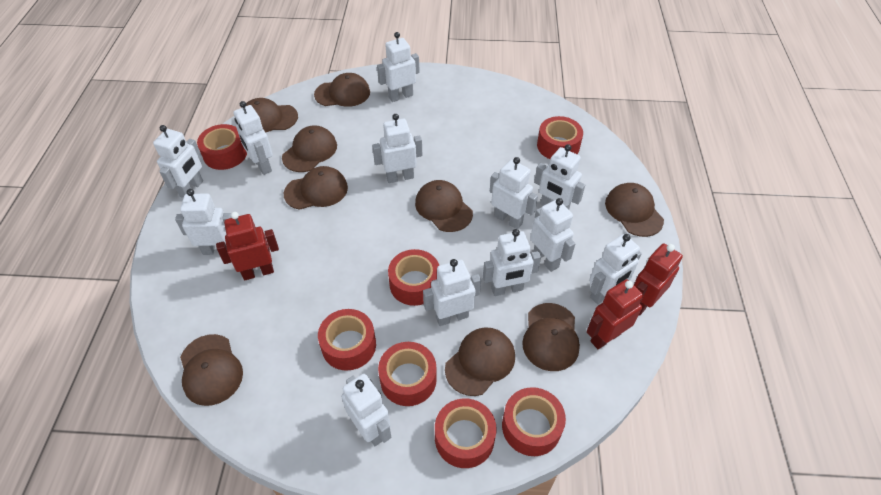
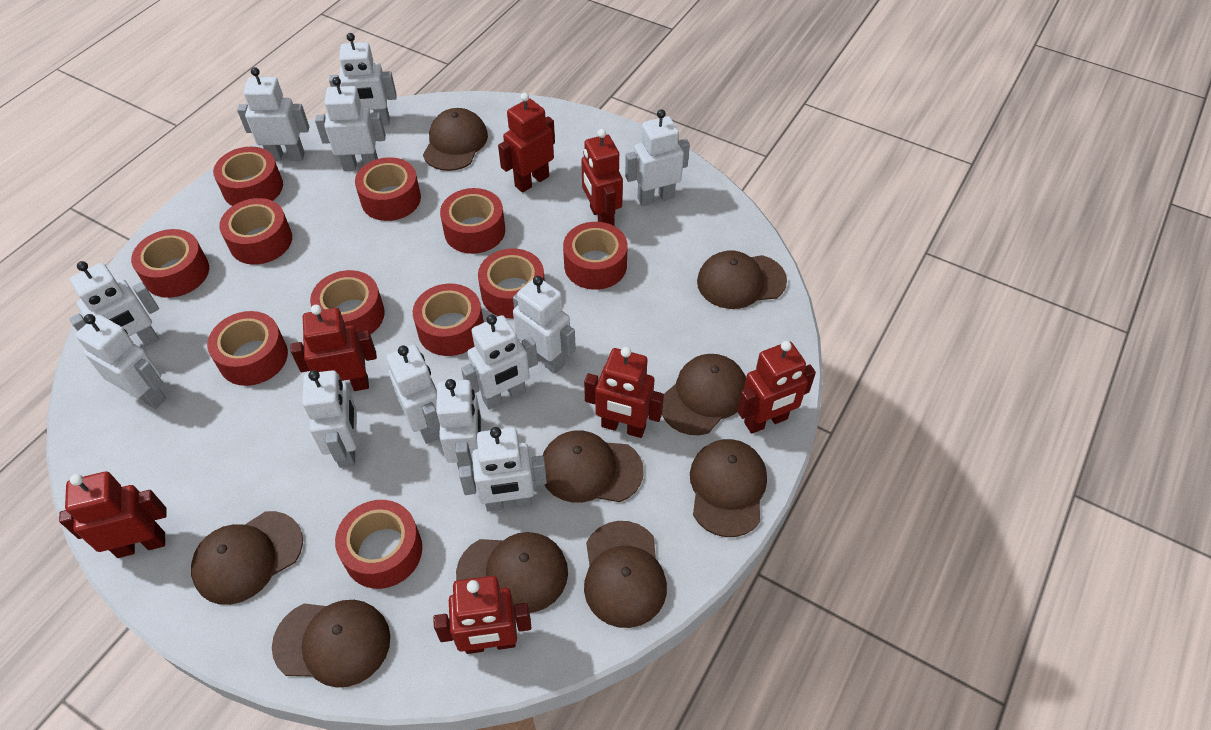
red robot: 3 -> 7
red tape: 7 -> 11

